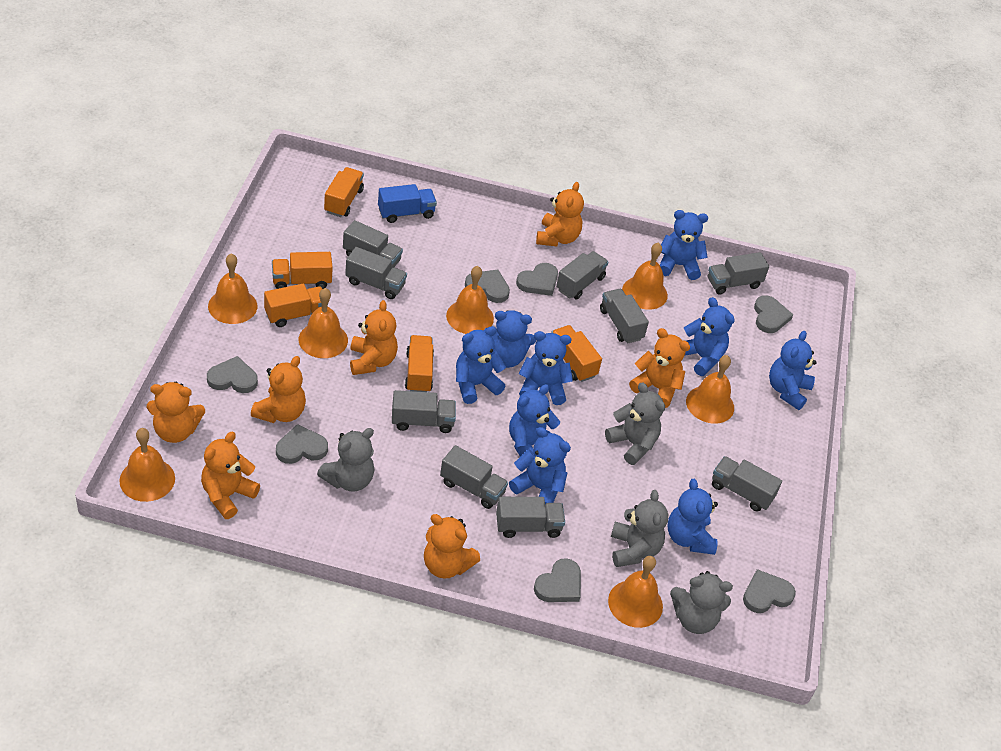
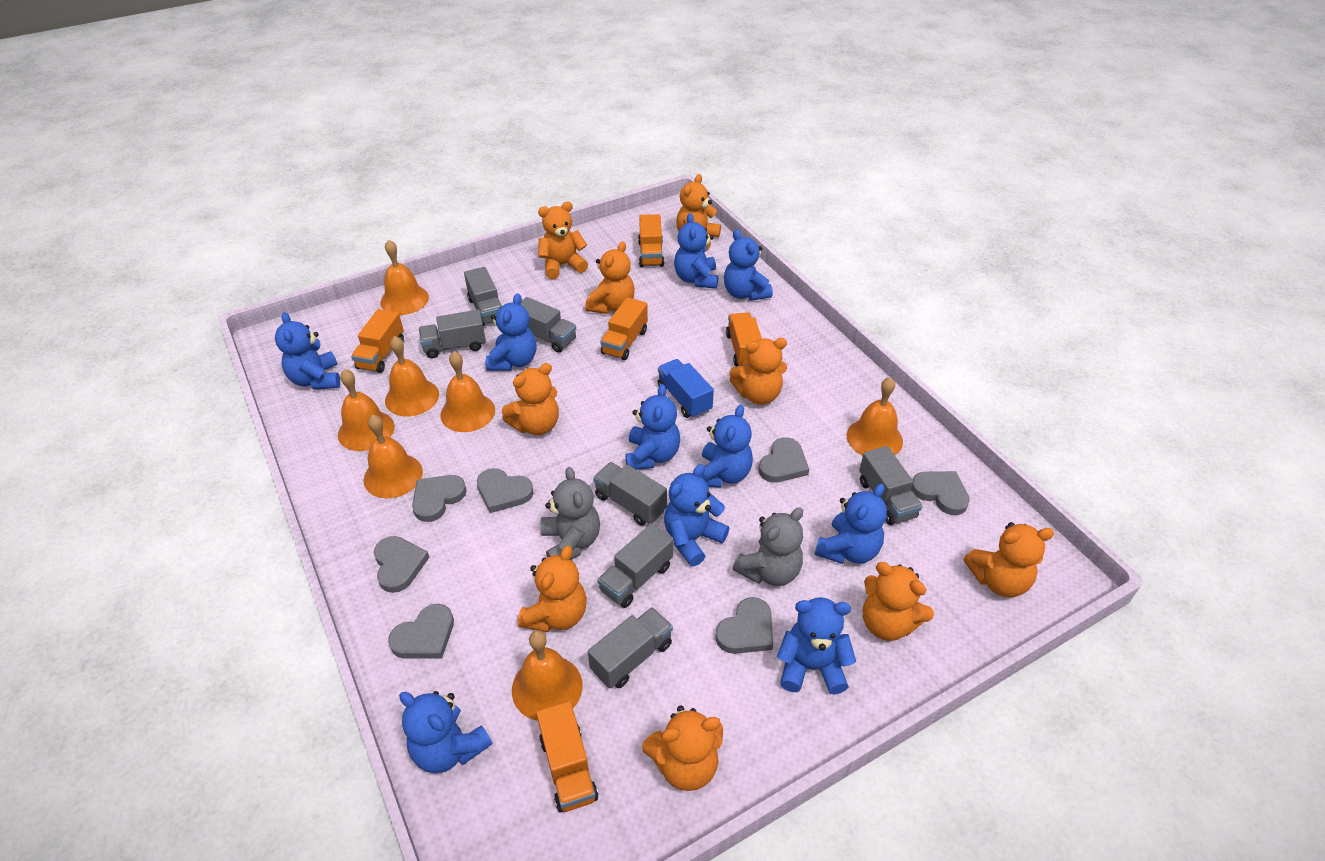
blue teddy bear: 9 -> 10
grey teddy bear: 4 -> 2
grey truck: 9 -> 7
orange teddy bear: 7 -> 9

